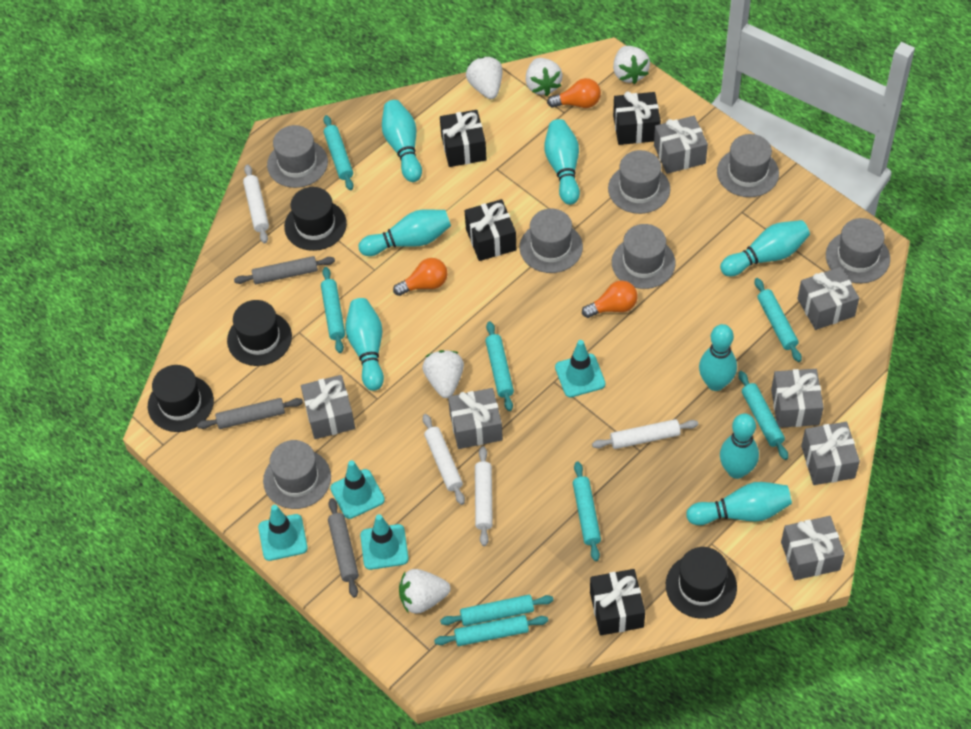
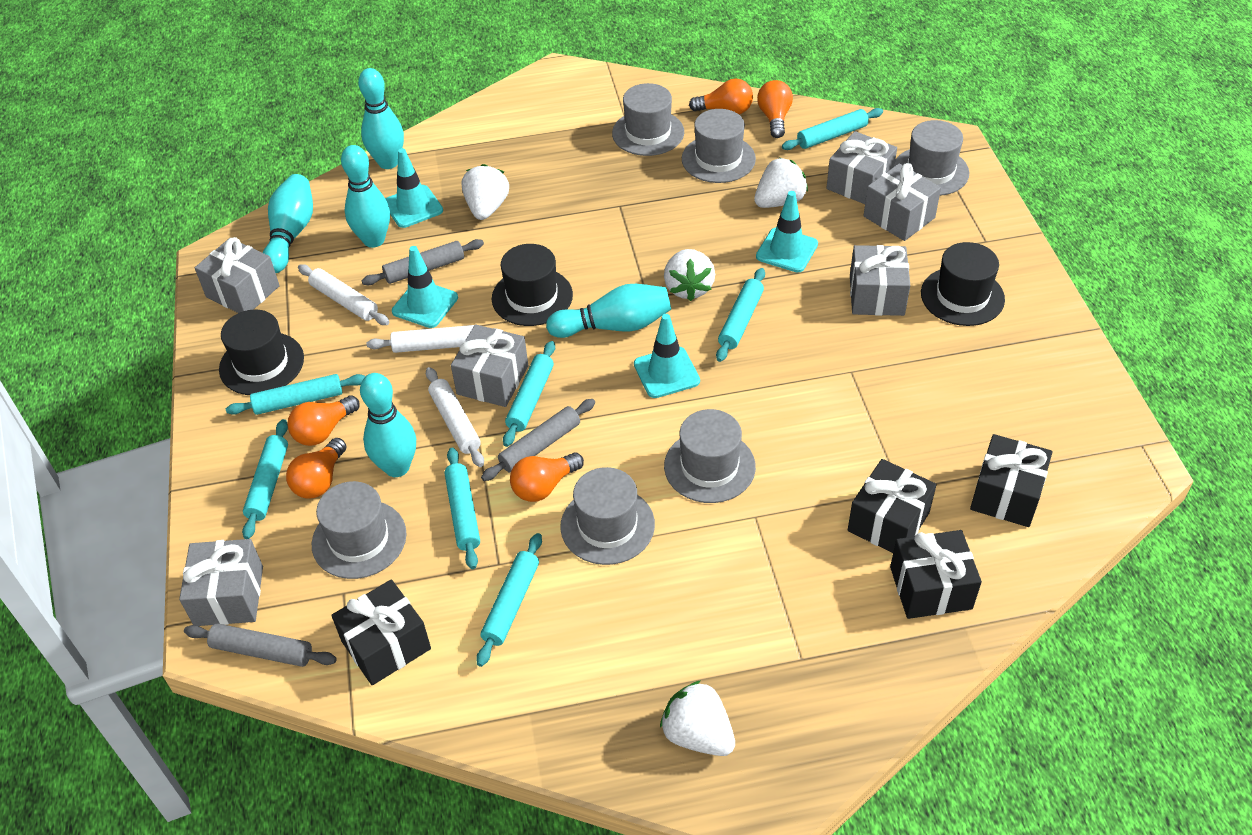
black hat: 4 -> 3
grey gift: 7 -> 6
grey hat: 7 -> 6
orange light bulb: 3 -> 5
turquoise bowling pin: 8 -> 5
turquoise rolling pin: 8 -> 7
white rolling pin: 4 -> 3
white strawberry: 5 -> 4

